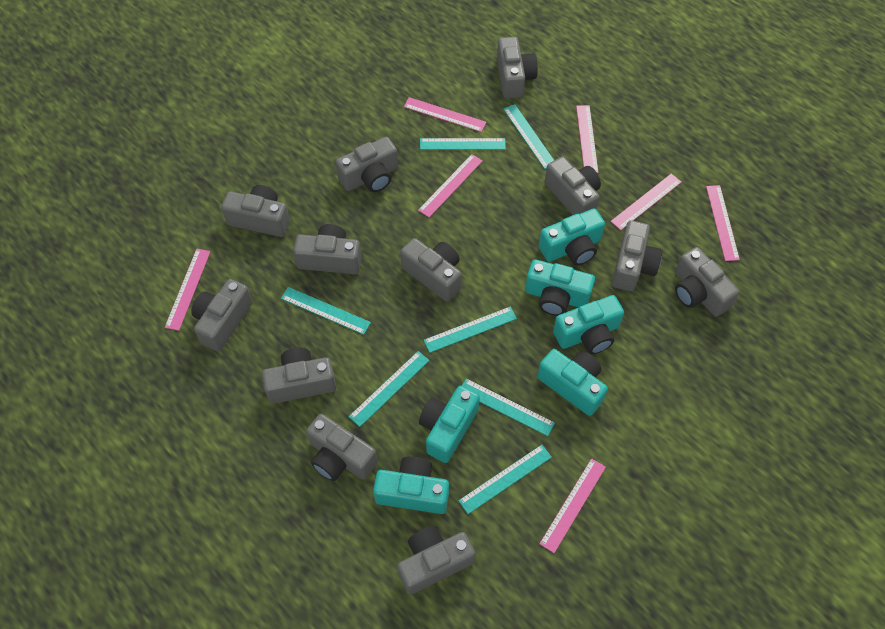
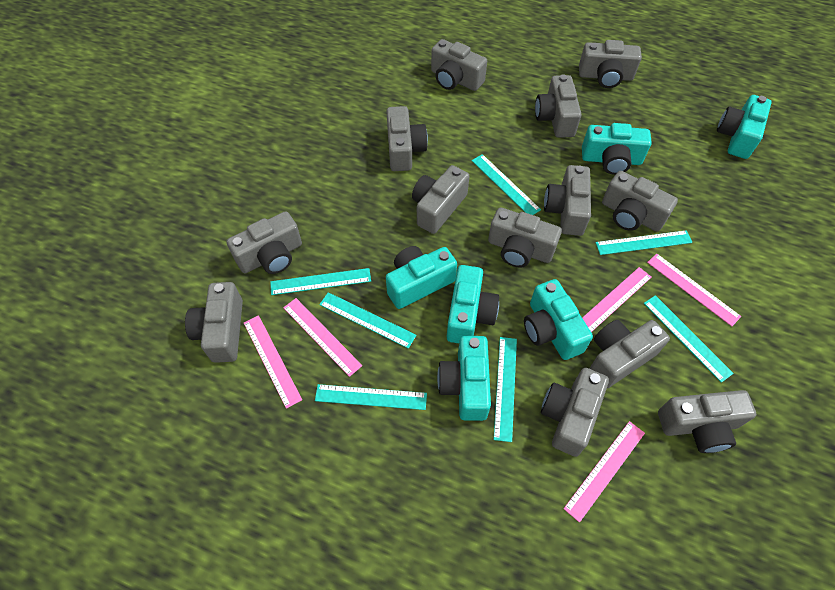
grey camera: 12 -> 13
pink ruler: 7 -> 5

